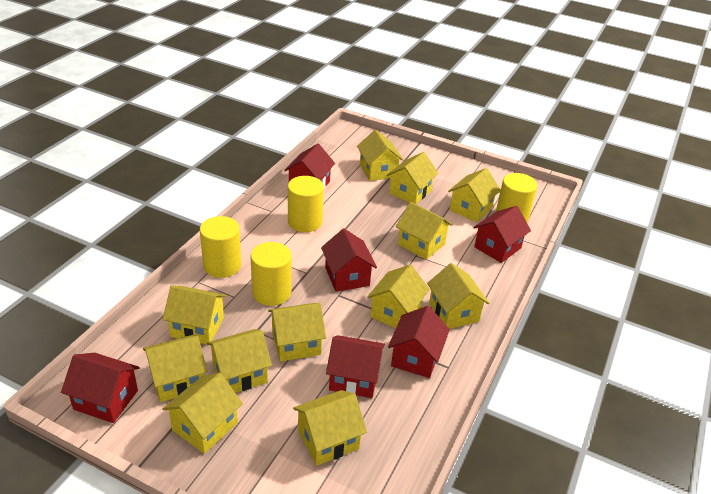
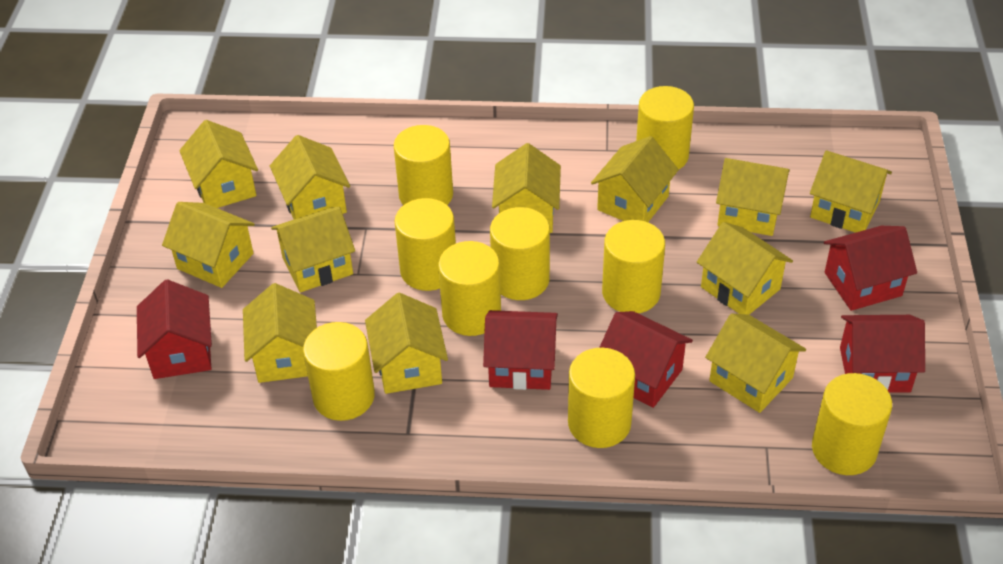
red house: 6 -> 5
yellow cylinder: 4 -> 9

